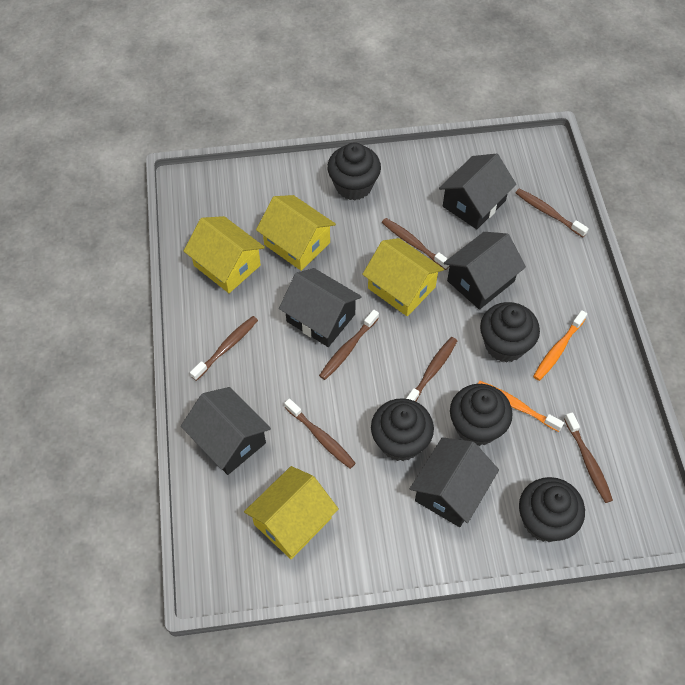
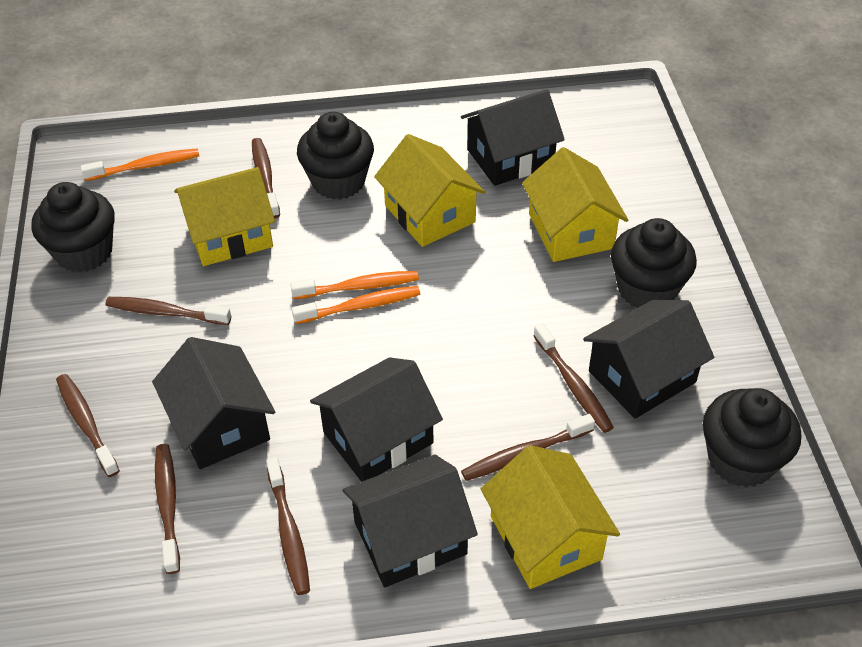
black cupcake: 5 -> 4
orange toothbrush: 2 -> 3

